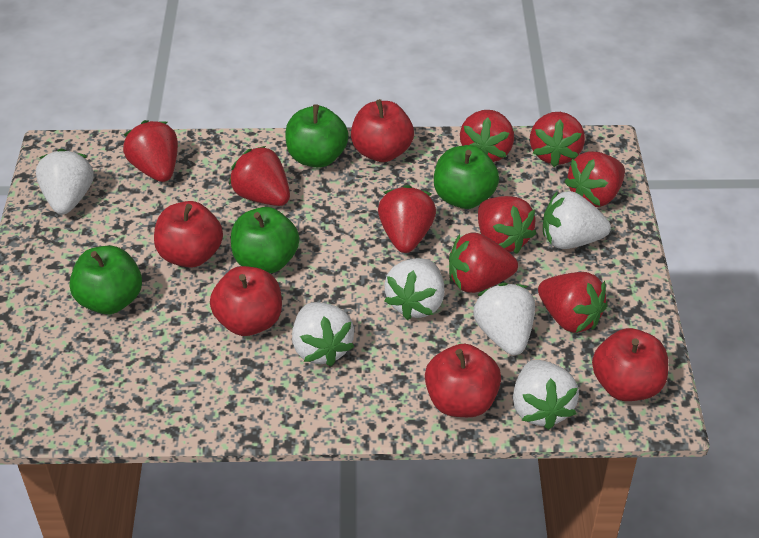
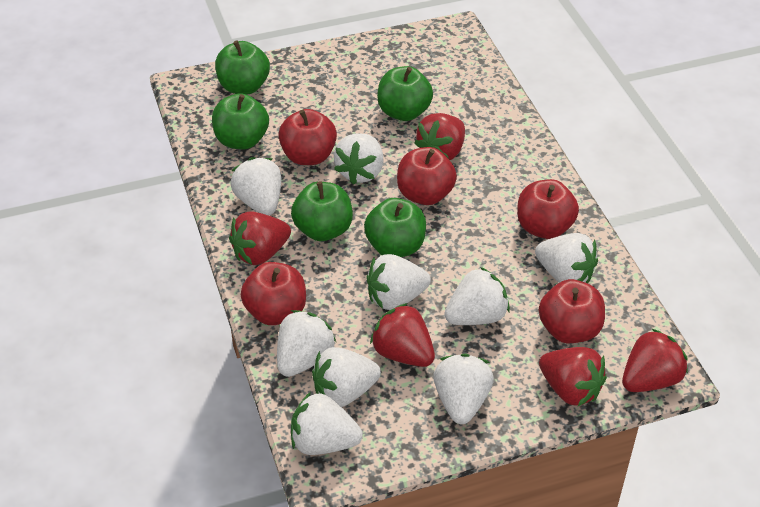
green apple: 4 -> 5
red strawberry: 9 -> 5
white strawberry: 6 -> 9

